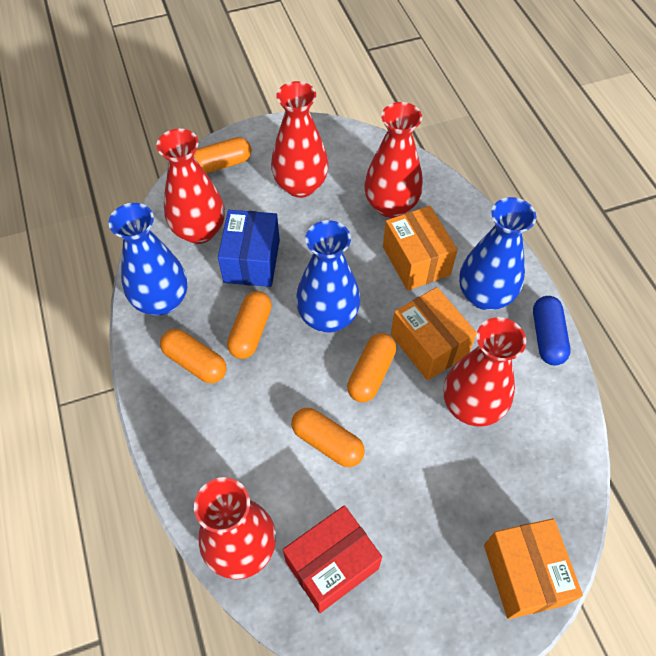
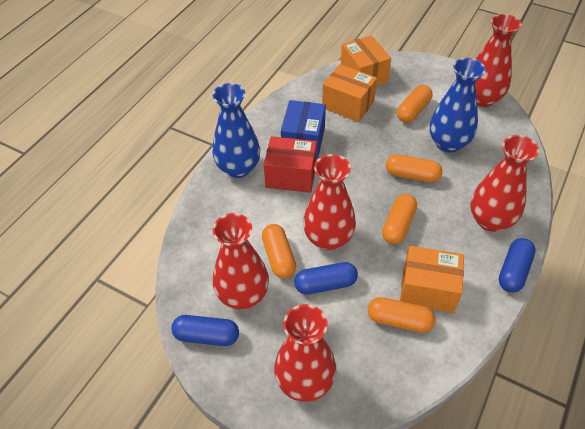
blue capsule: 1 -> 3
blue vase: 3 -> 2

